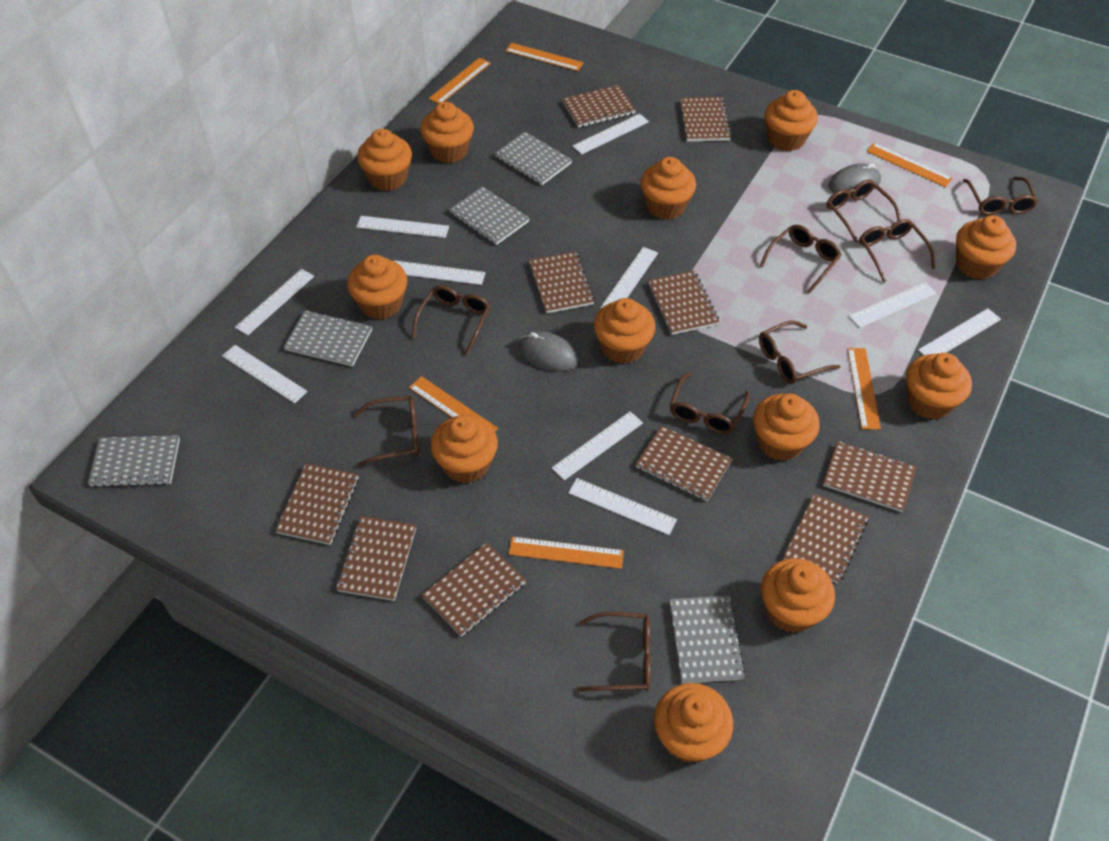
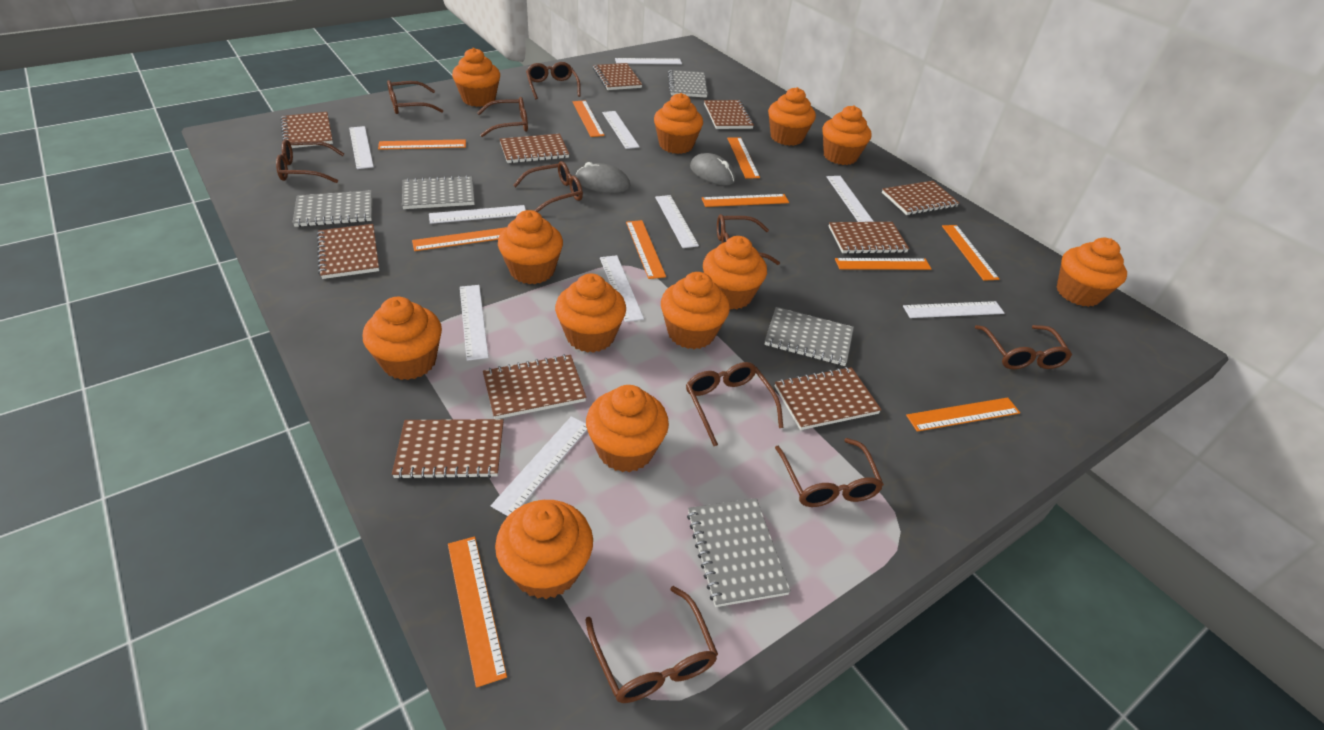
brown glasses: 9 -> 10
orange ruler: 6 -> 10

